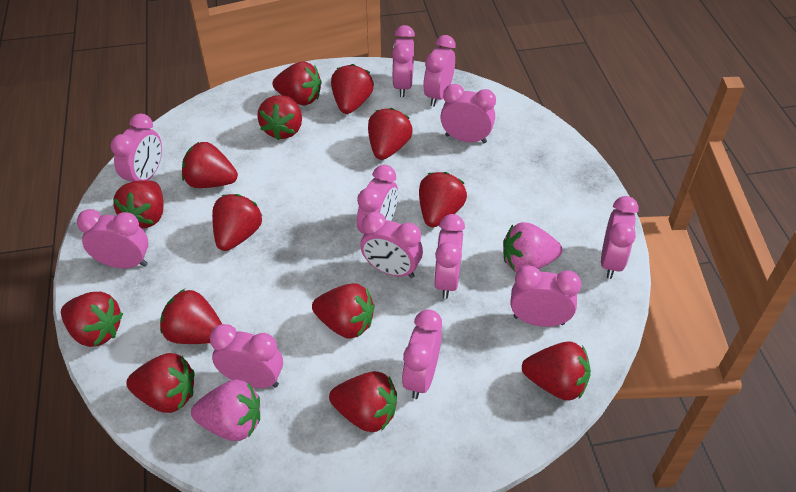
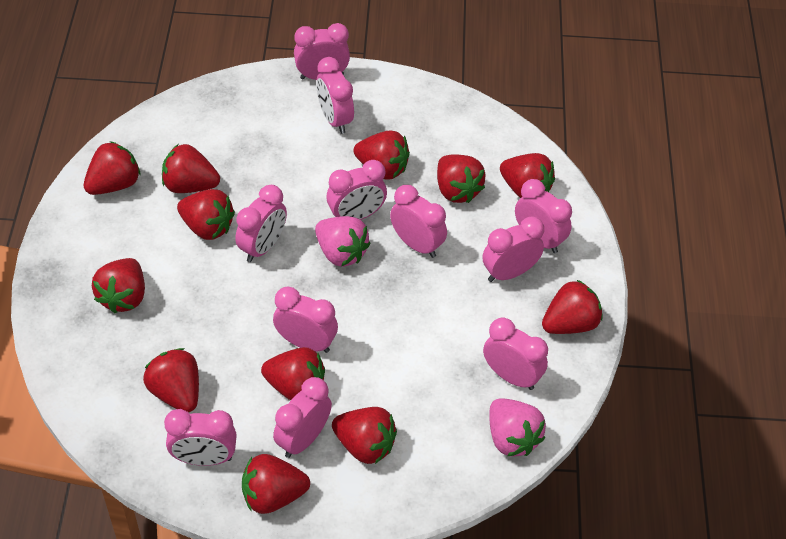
pink clock: 12 -> 11
red strawberry: 14 -> 12

